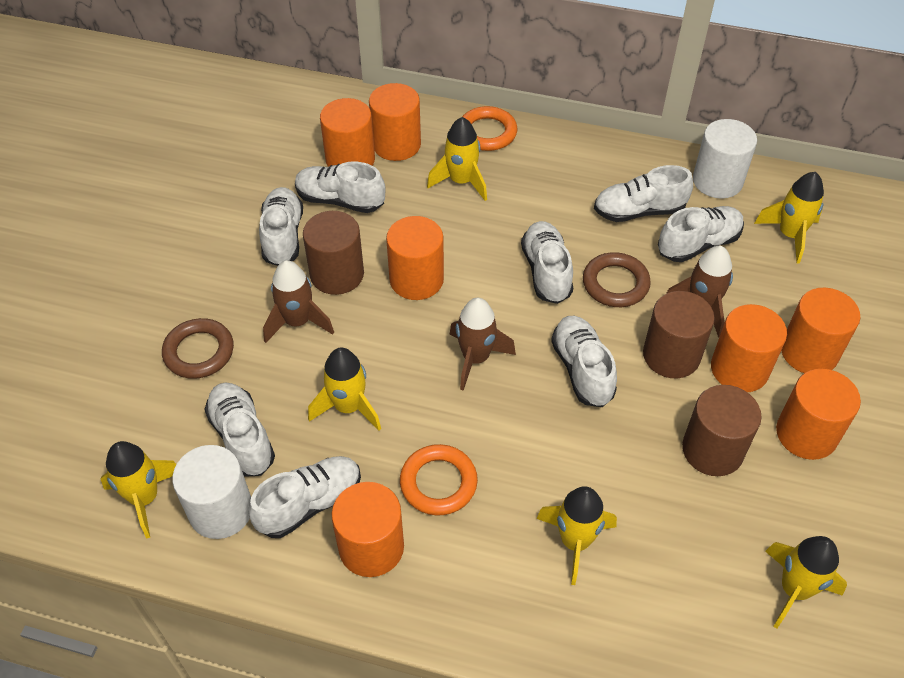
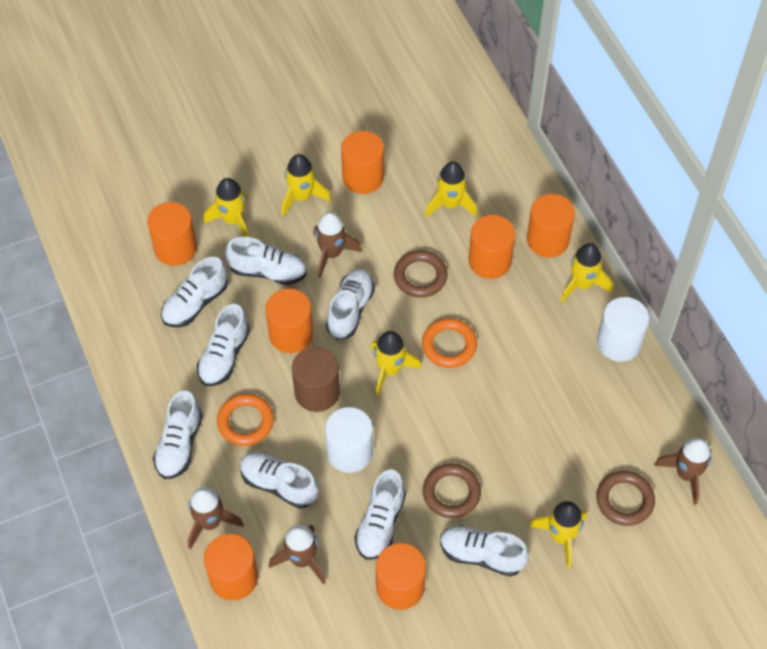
brown cylinder: 3 -> 1
brown ring: 2 -> 3
brown rocket: 3 -> 4

